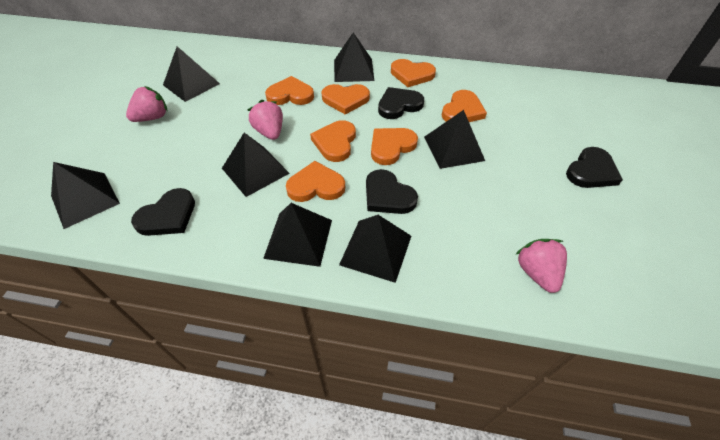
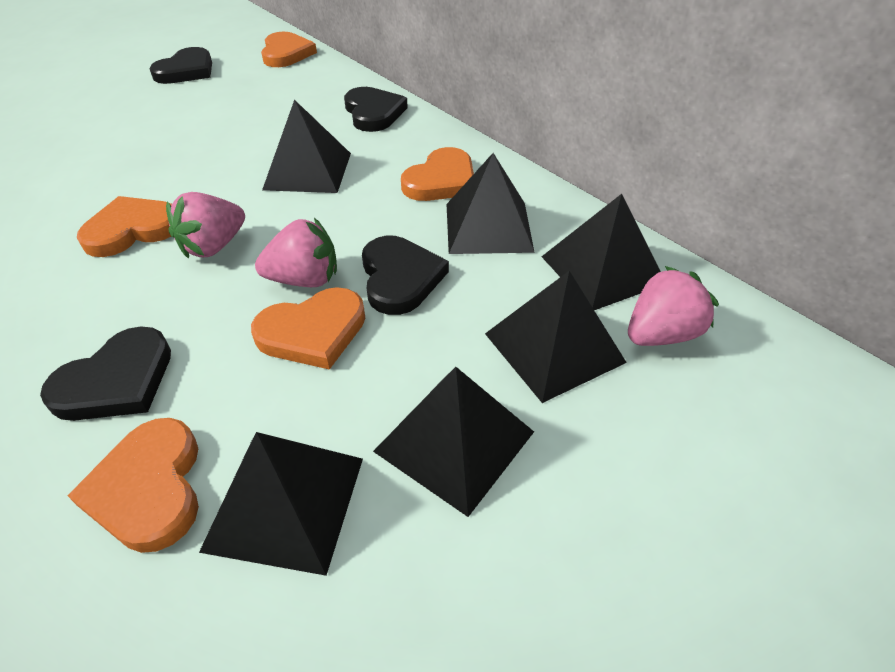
black pyramid: 7 -> 6
orange heart: 7 -> 5

